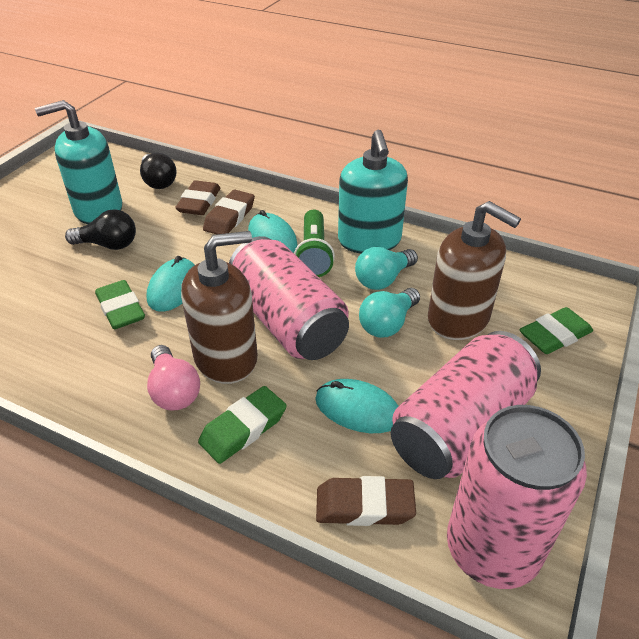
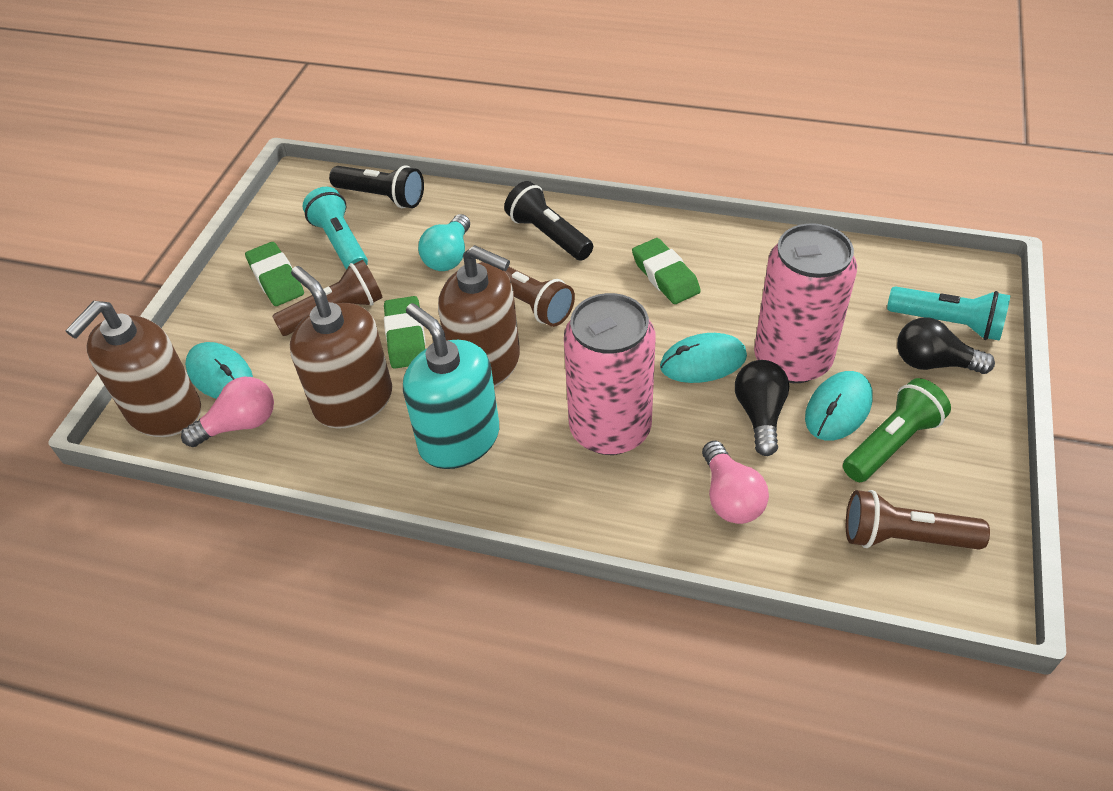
black flashlight: 0 -> 2
brown eraser: 3 -> 0
brown flashlight: 0 -> 3
brown soap dispenser: 2 -> 3
pink can: 3 -> 2
pink light bulb: 1 -> 2
turquoise flashlight: 0 -> 2
turquoise light bulb: 2 -> 1
turquoise soap dispenser: 2 -> 1

